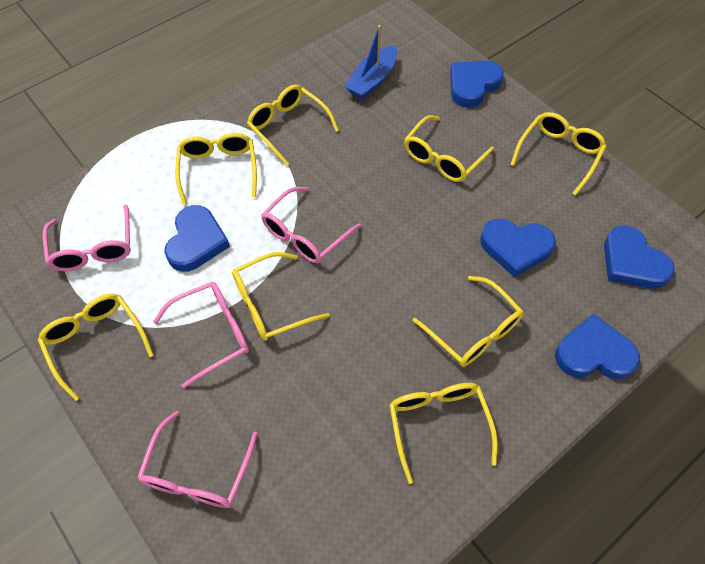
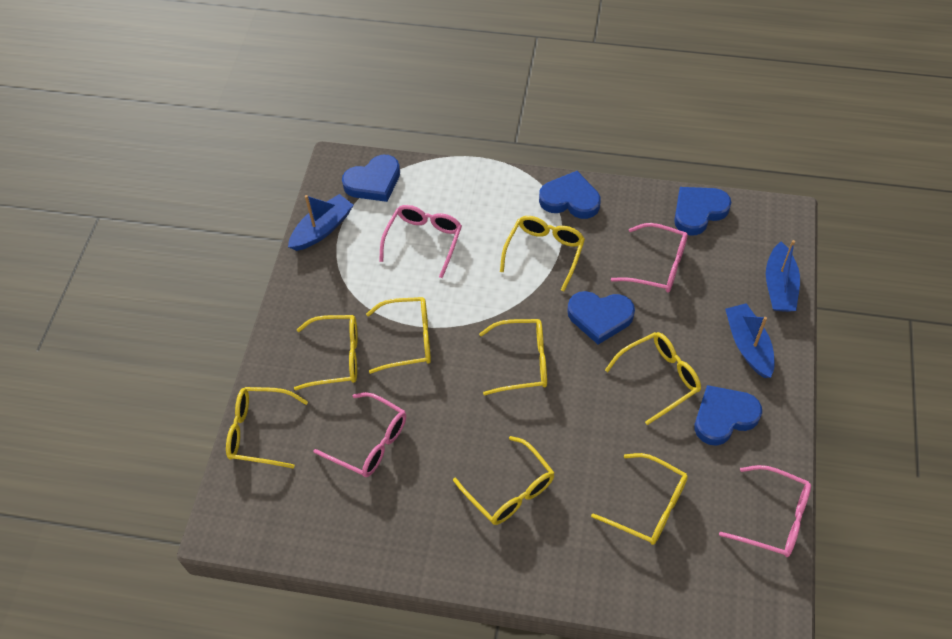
blue boat: 1 -> 3

